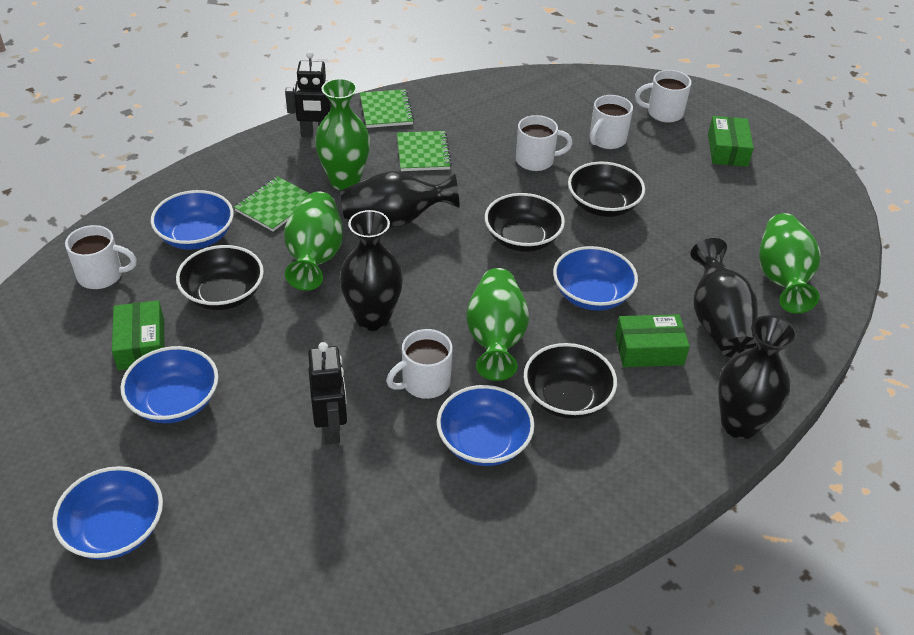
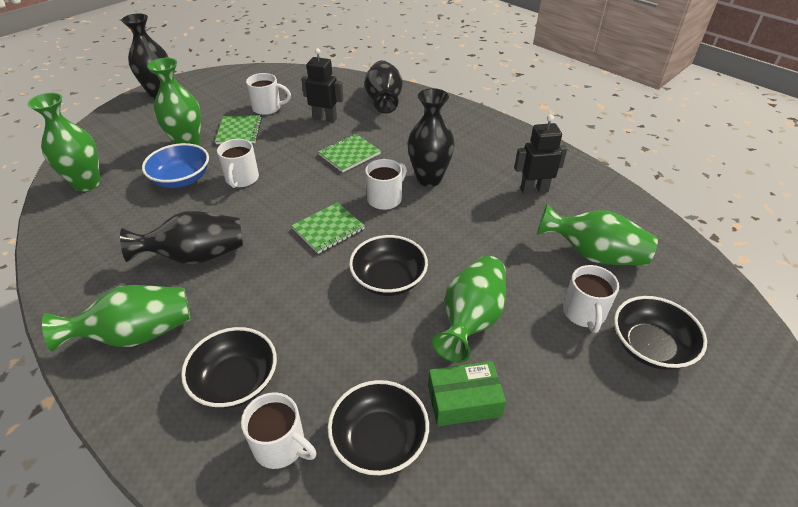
blue bowl: 5 -> 1
green box: 3 -> 1
green vase: 4 -> 5

